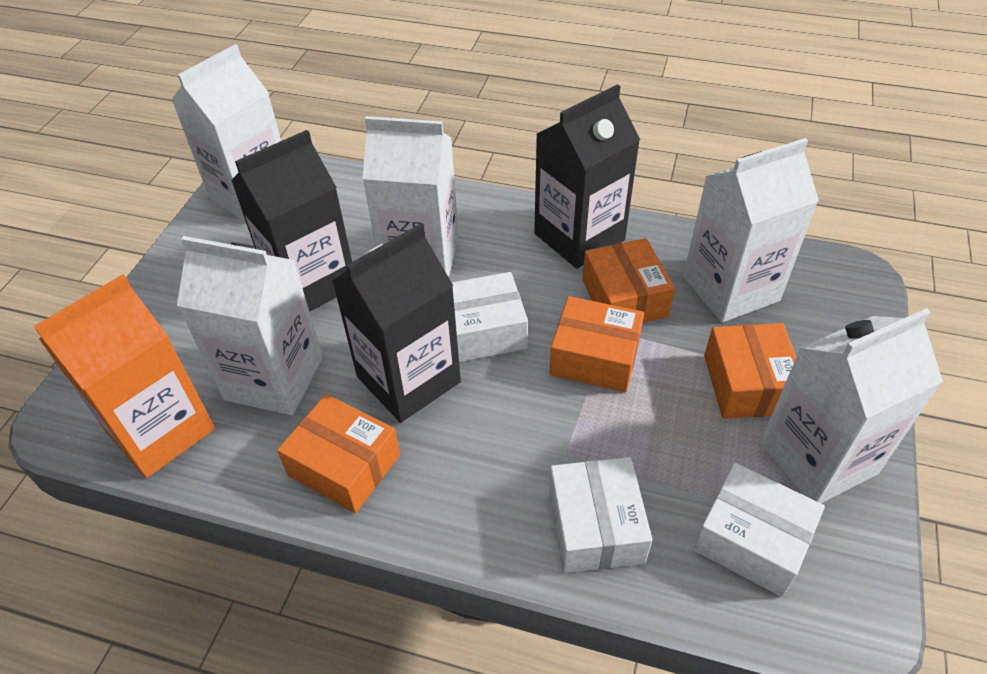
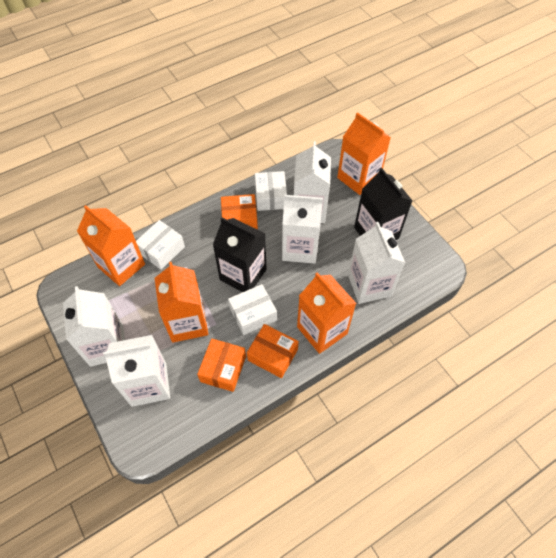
black carton: 3 -> 2
orange box: 4 -> 3
orange carton: 1 -> 4

